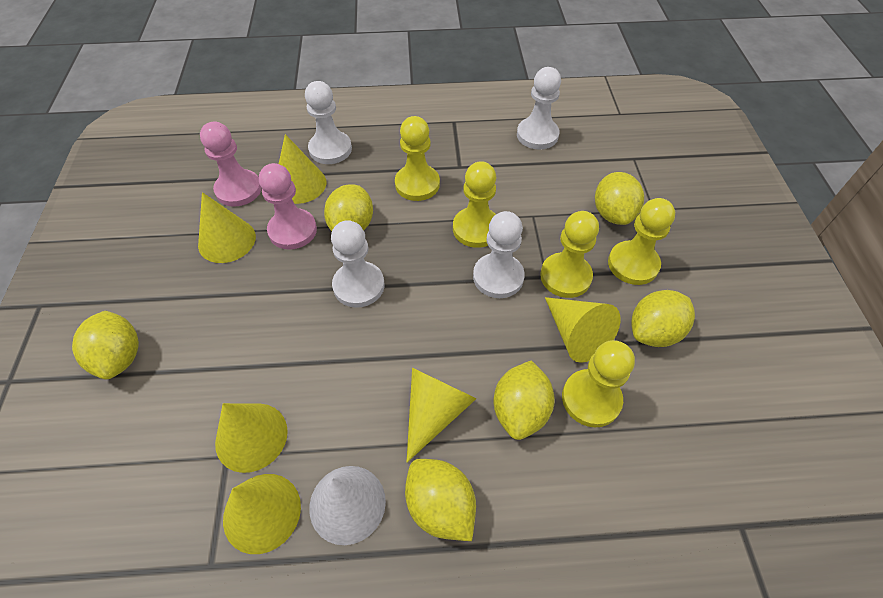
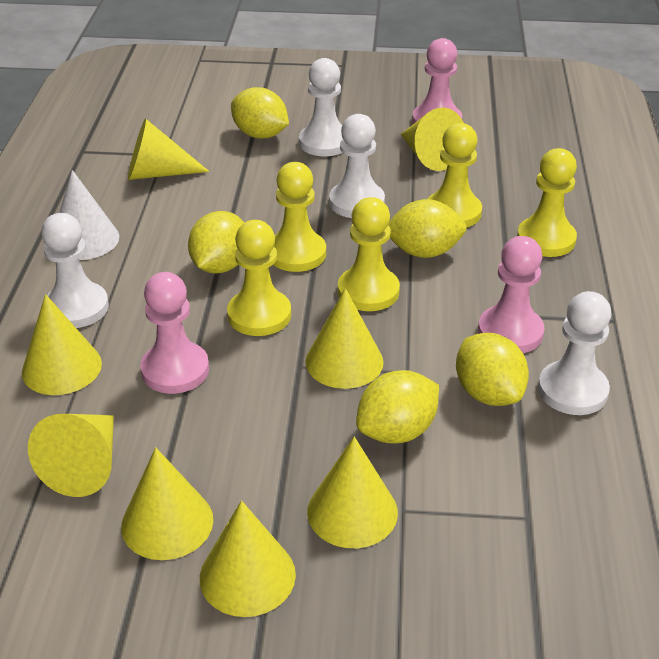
pink pawn: 2 -> 3
yellow cone: 6 -> 8
yellow lemon: 6 -> 5

